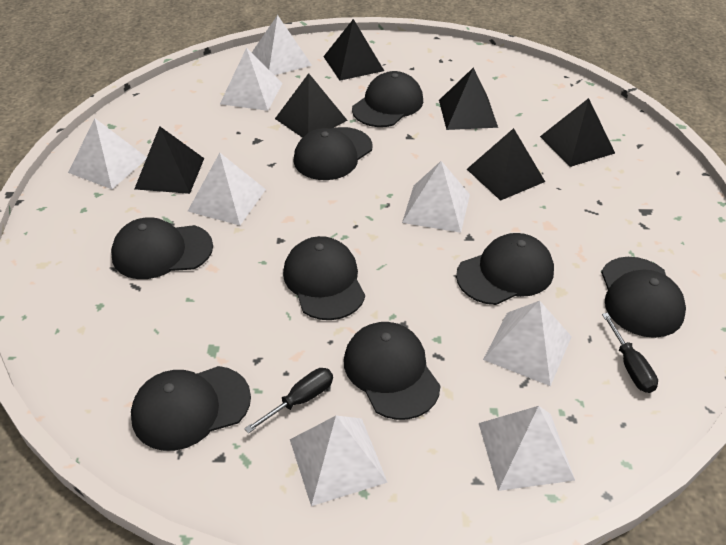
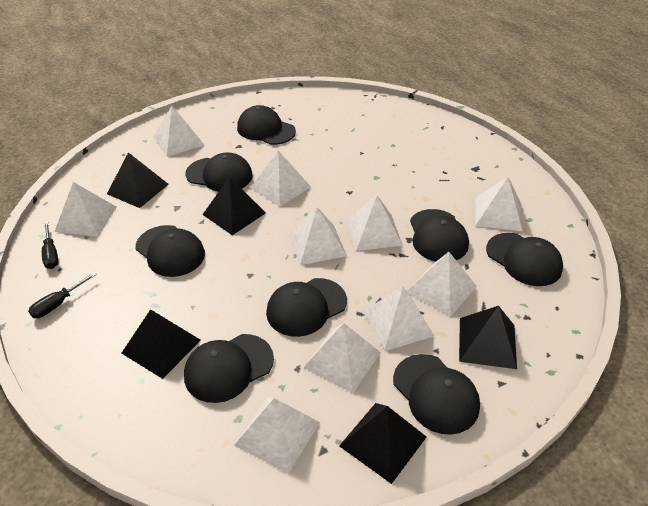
black pyramid: 6 -> 5
white pyramid: 8 -> 10

